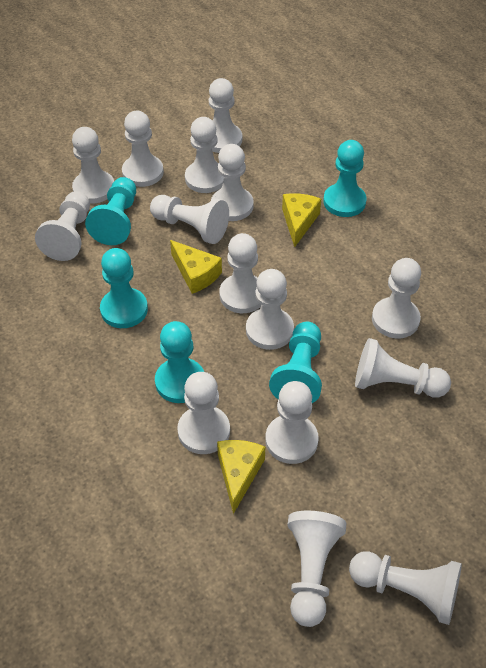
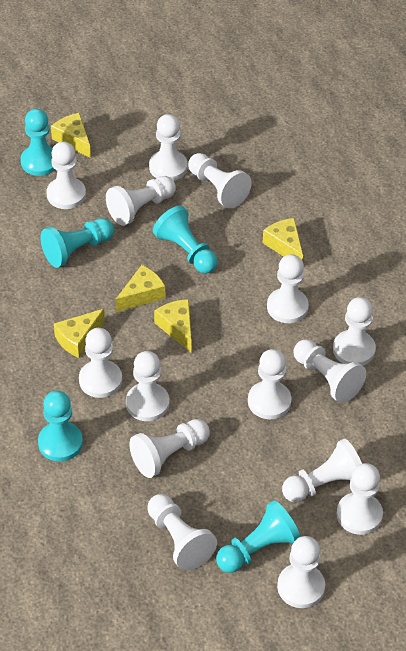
yellow cheese: 3 -> 5

